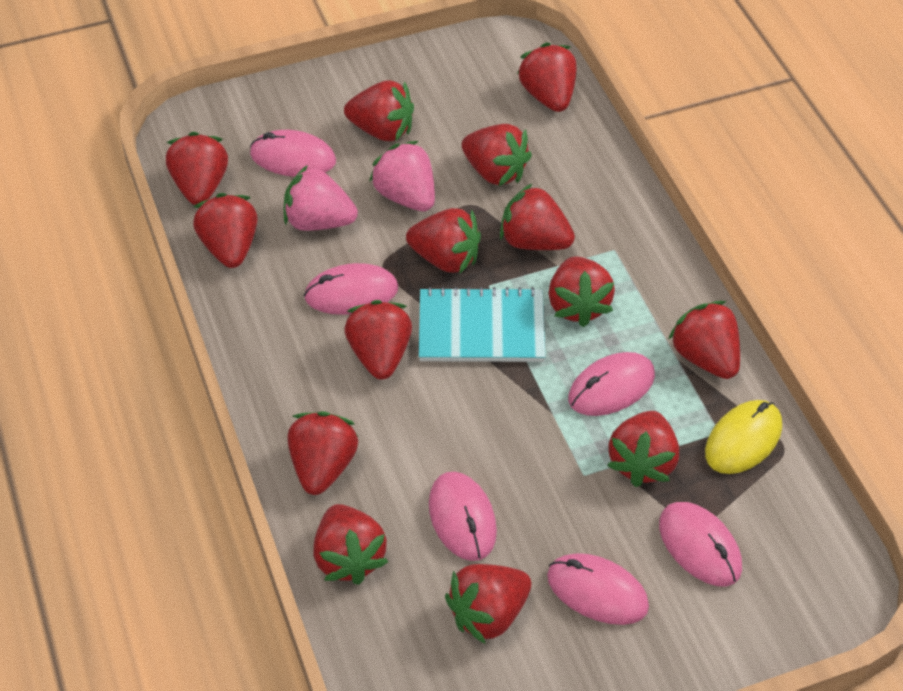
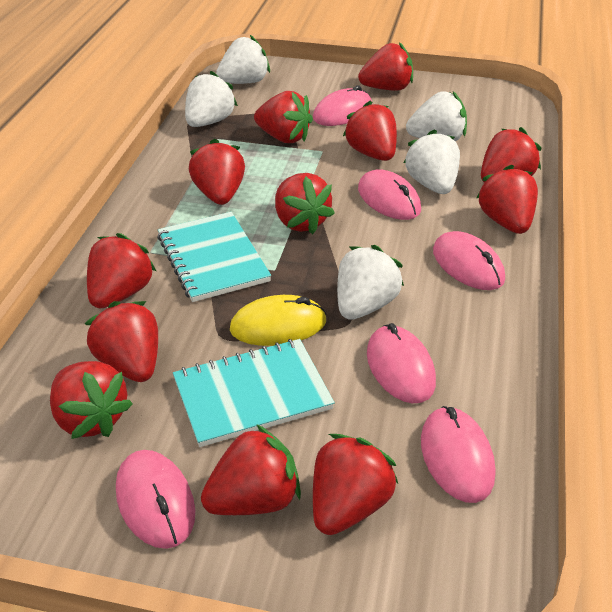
pink strawberry: 2 -> 0
red strawberry: 14 -> 12
turquoise notebook: 1 -> 2
white strawberry: 0 -> 5

